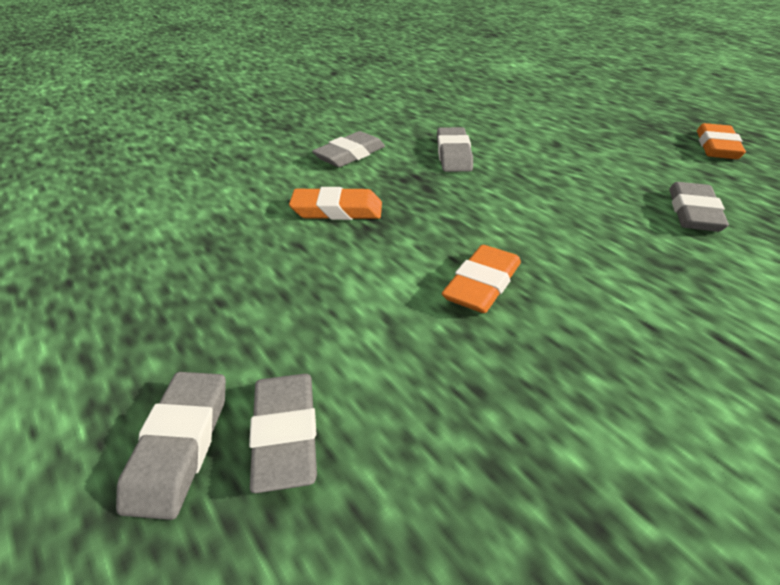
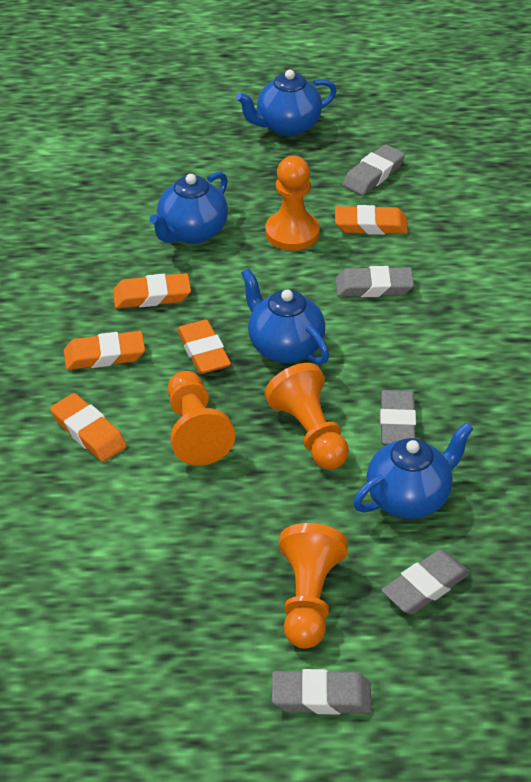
blue teapot: 0 -> 4
orange eraser: 3 -> 5
orange pawn: 0 -> 4

